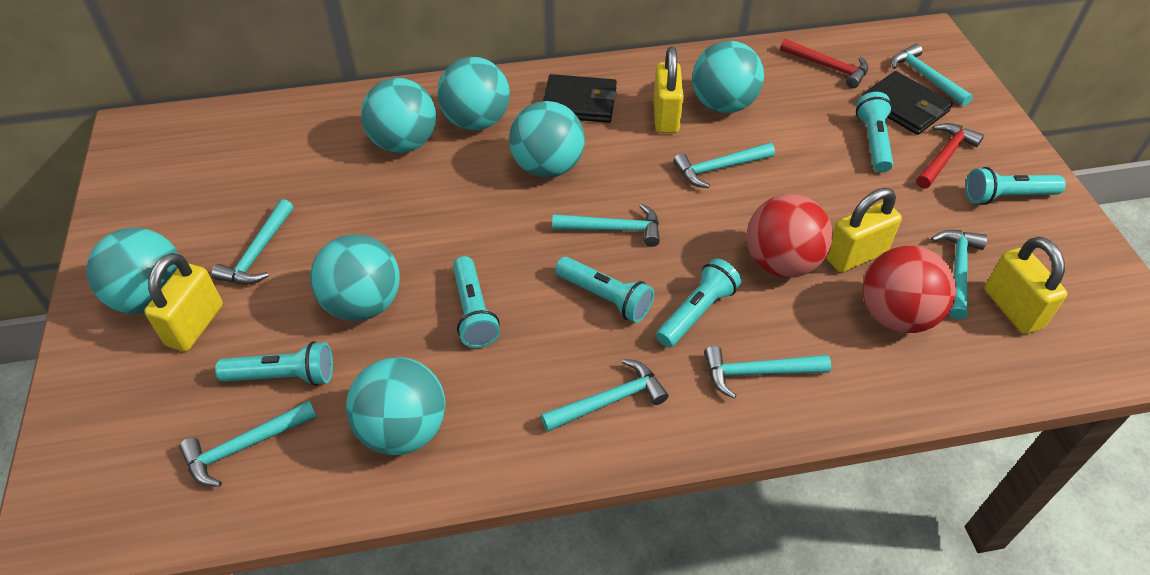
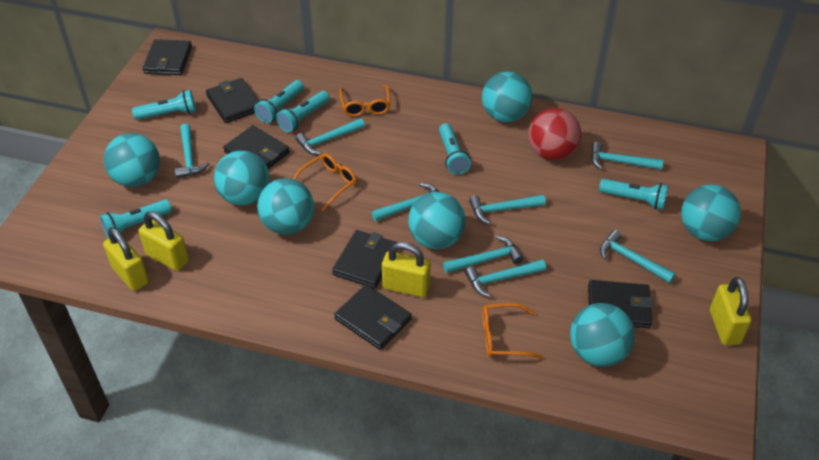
black wallet: 2 -> 6
orange glasses: 0 -> 3
red ball: 2 -> 1
red hammer: 2 -> 0

